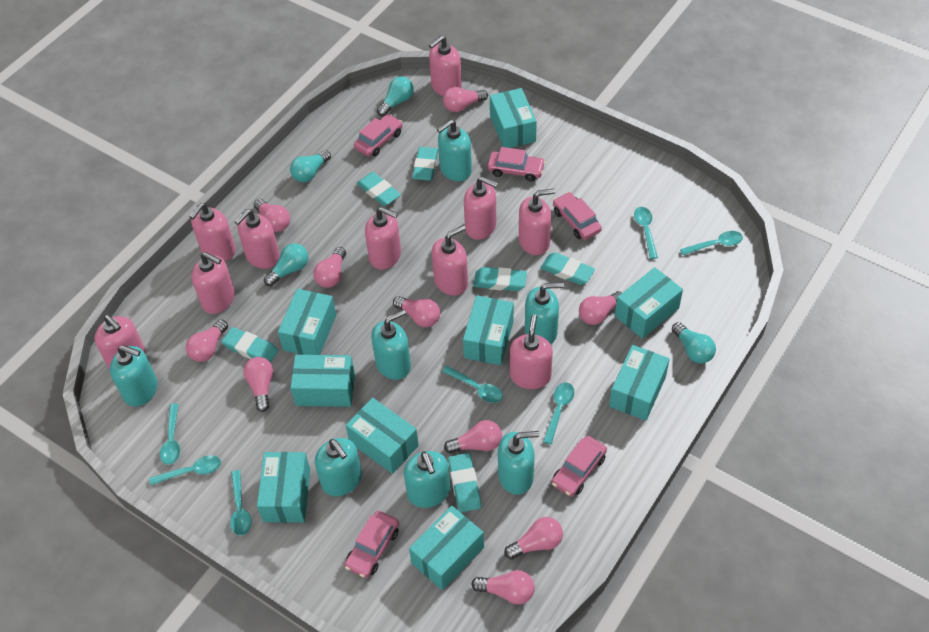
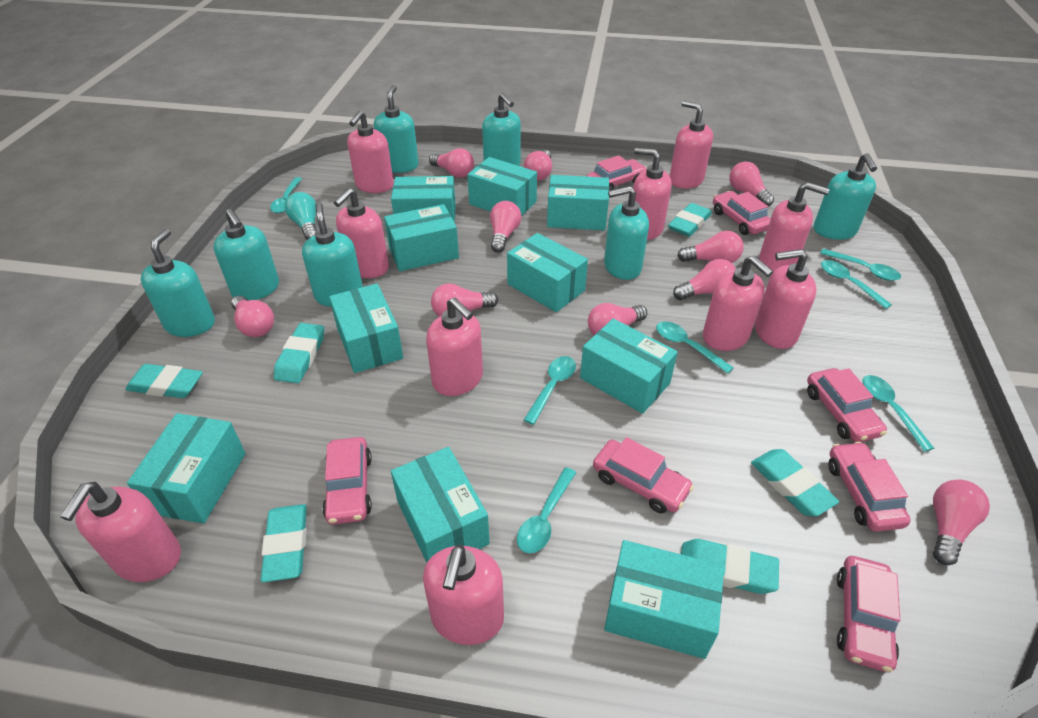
pink car: 5 -> 7
turquoise box: 9 -> 10
turquoise light bulb: 4 -> 1

